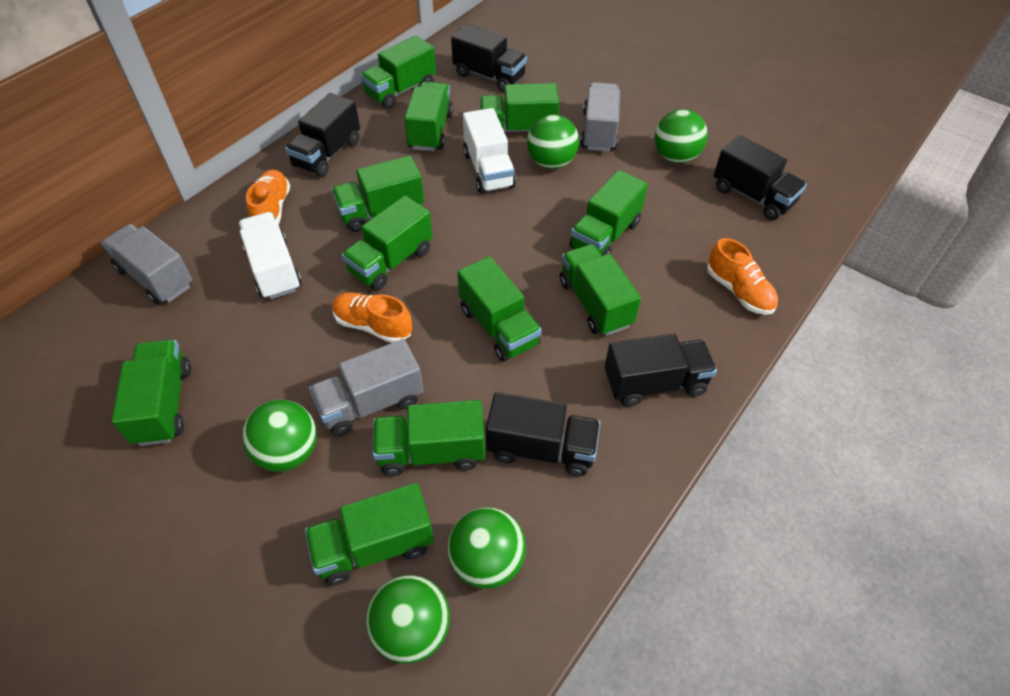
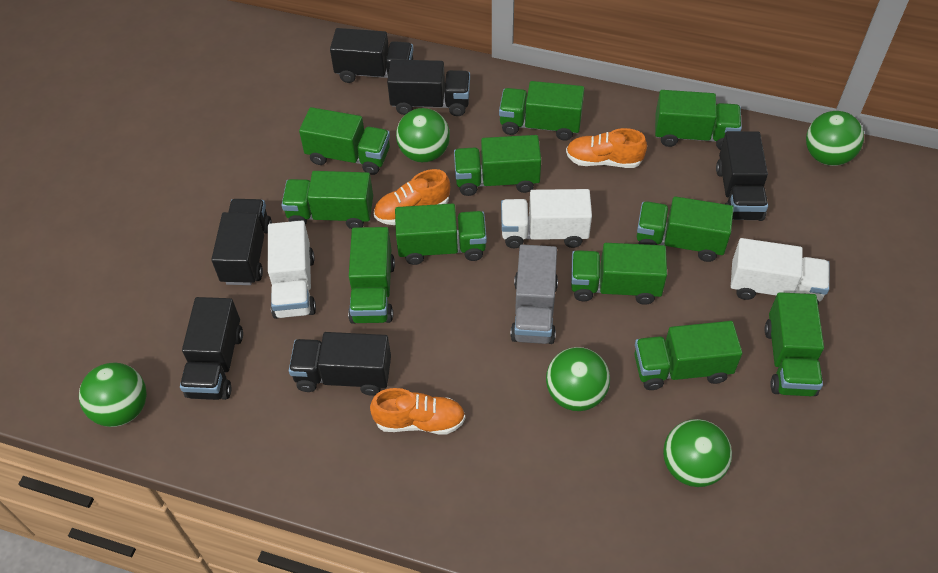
black truck: 5 -> 6
grey truck: 3 -> 1
white truck: 2 -> 3

